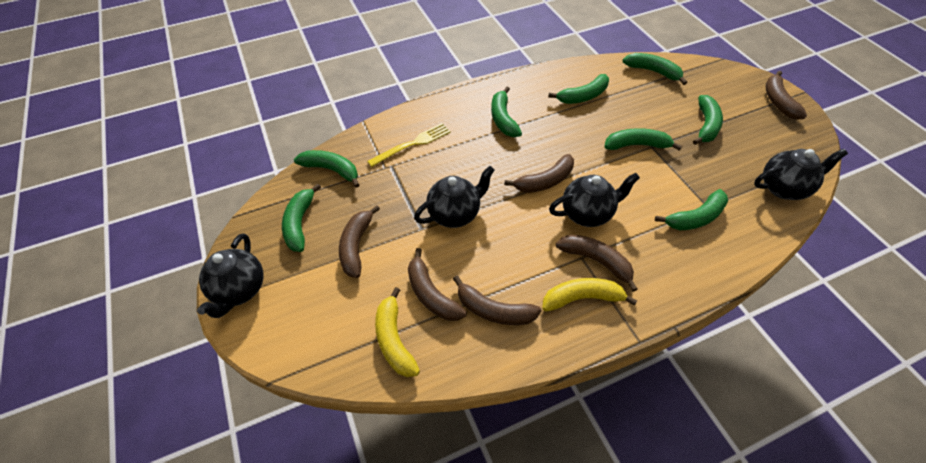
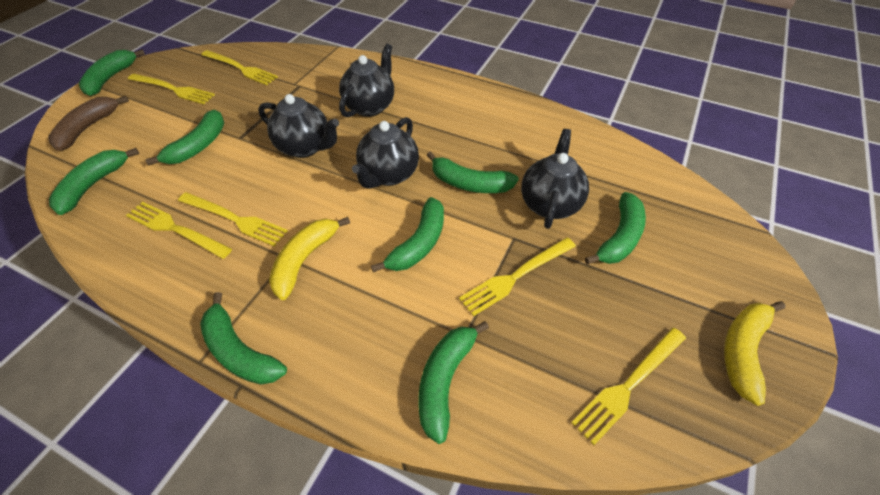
brown banana: 6 -> 1
yellow fork: 1 -> 6

